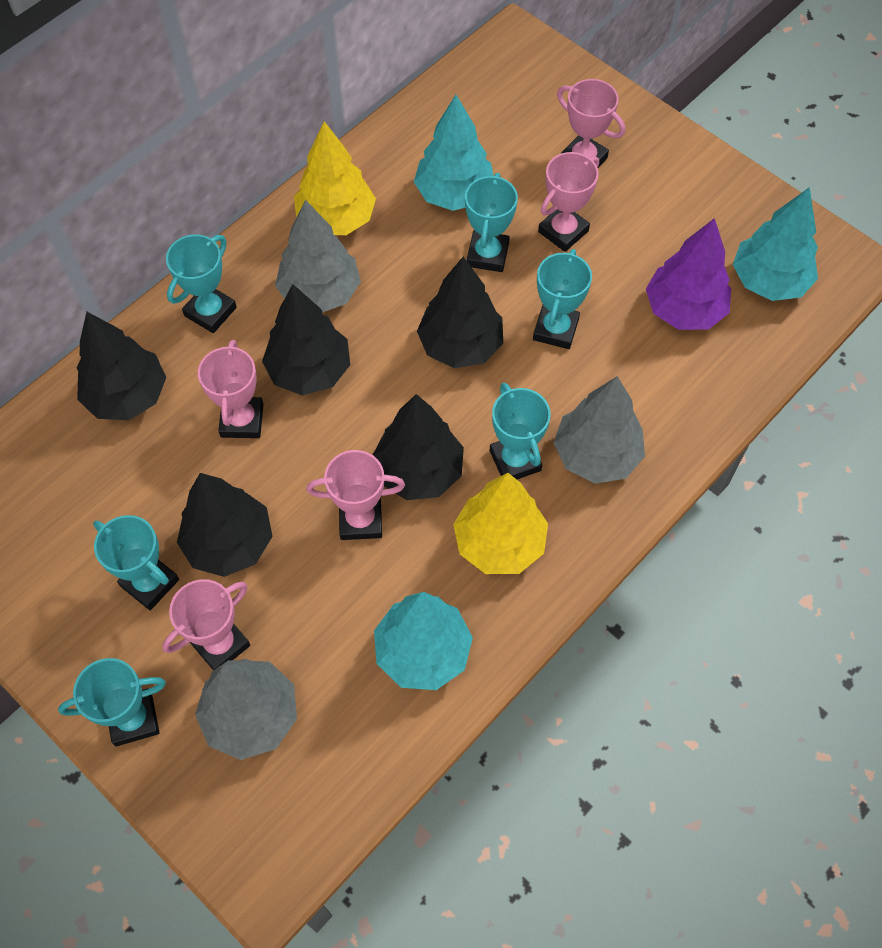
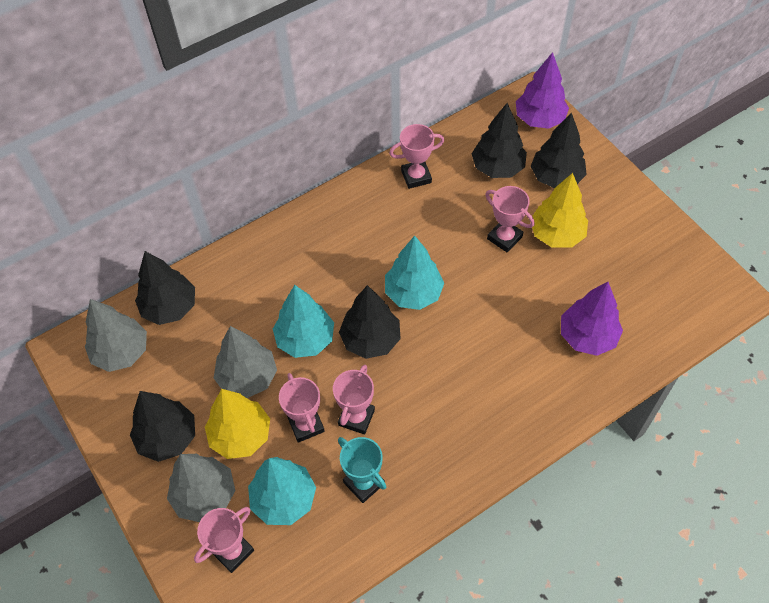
purple tree: 1 -> 2
turquoise trophy: 6 -> 1

